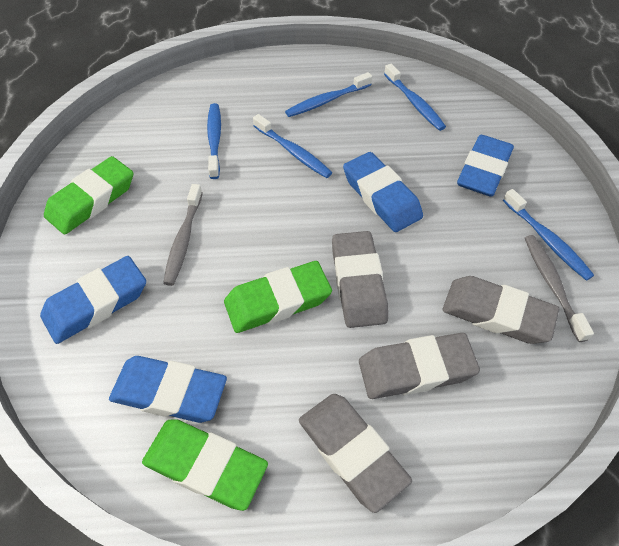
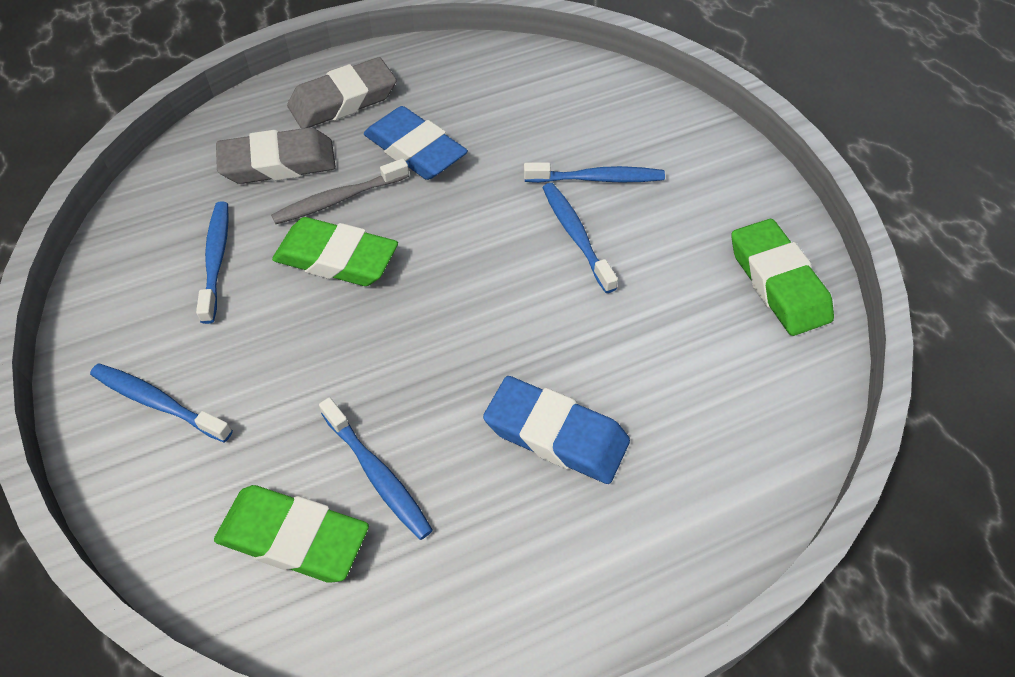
blue eraser: 4 -> 2
grey eraser: 4 -> 2
grey toothbrush: 2 -> 1

